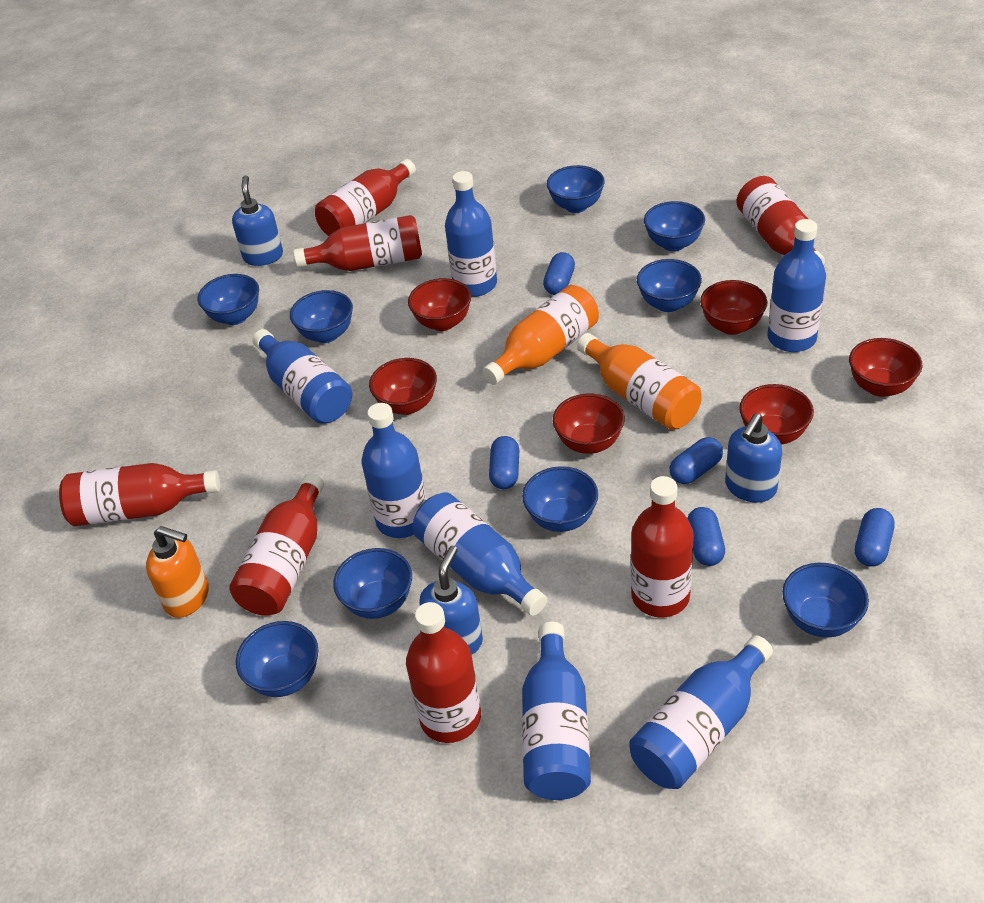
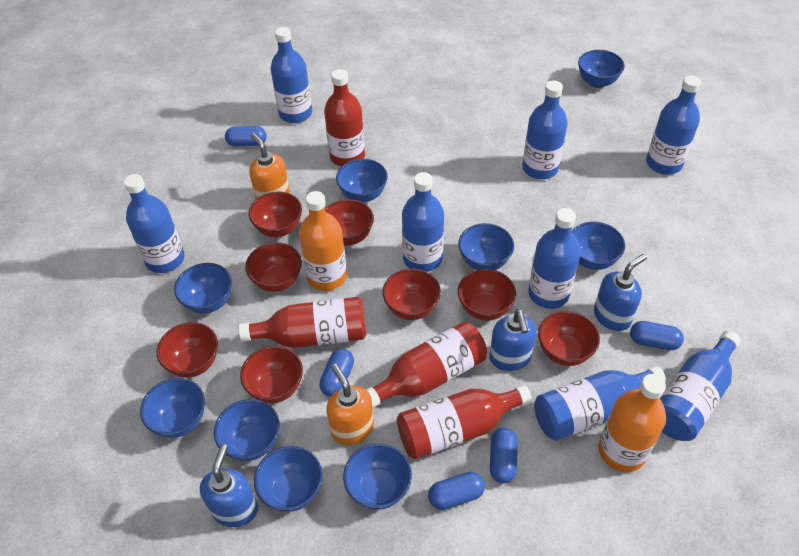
blue bottle: 7 -> 8
orange soap dispenser: 1 -> 2
red bottle: 7 -> 4
red bowl: 6 -> 8

